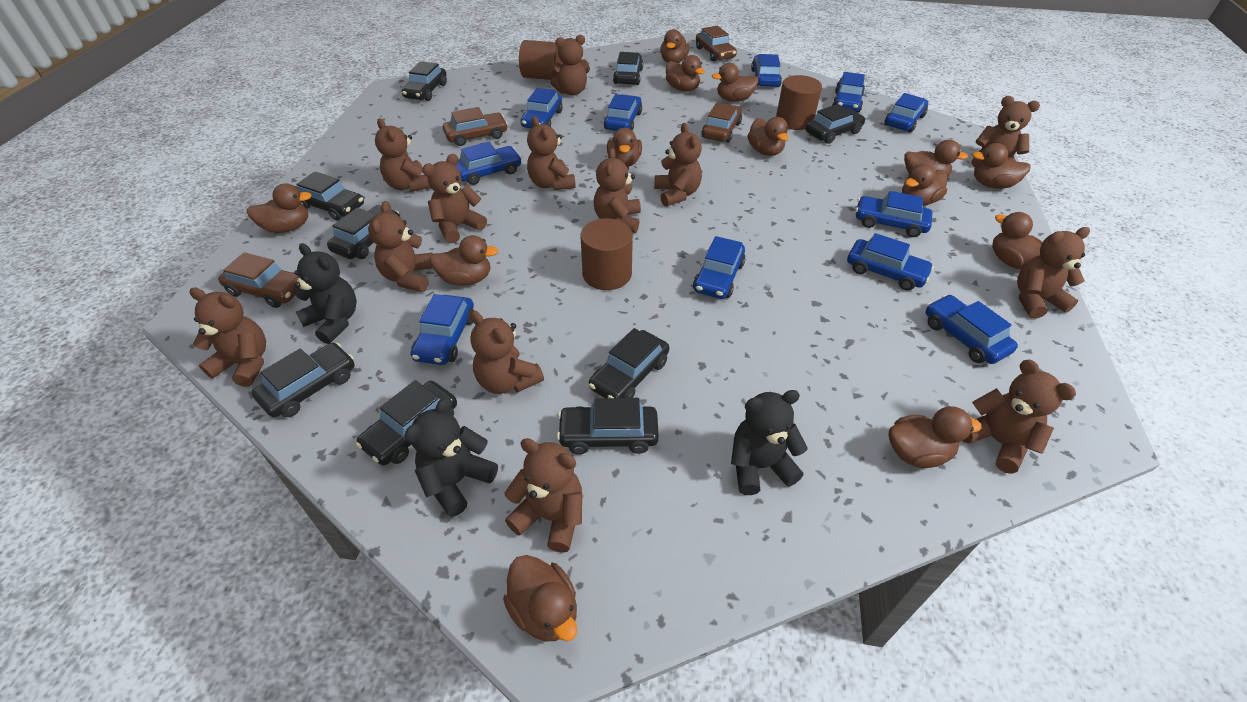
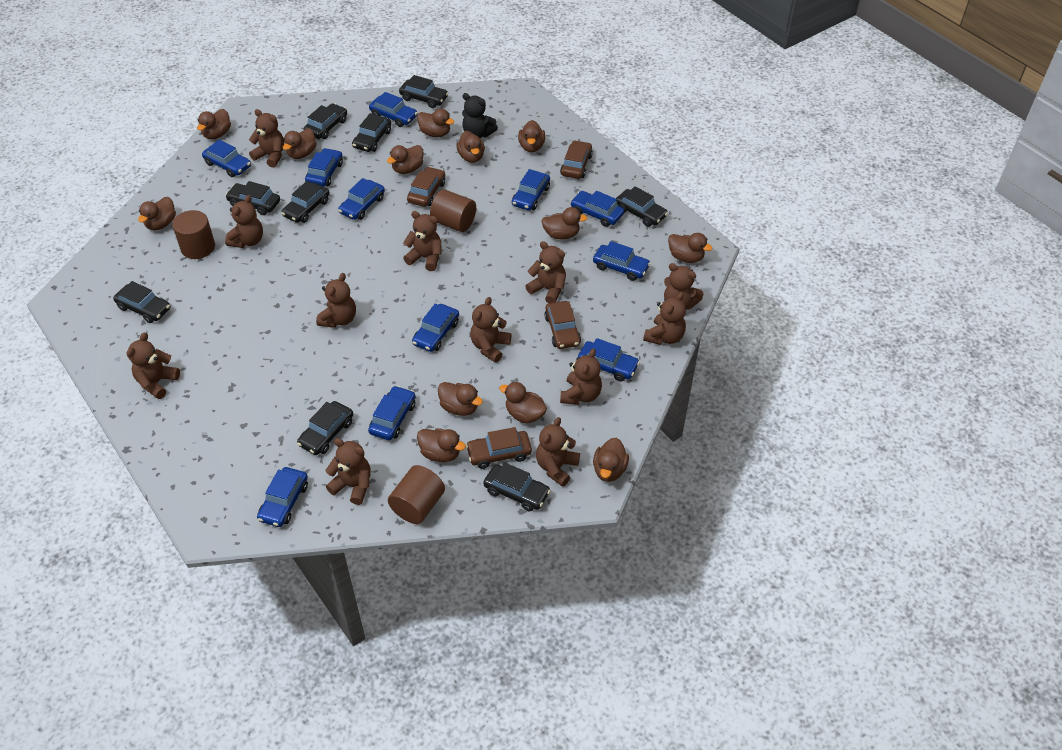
black teddy bear: 3 -> 1
brown teddy bear: 13 -> 12

